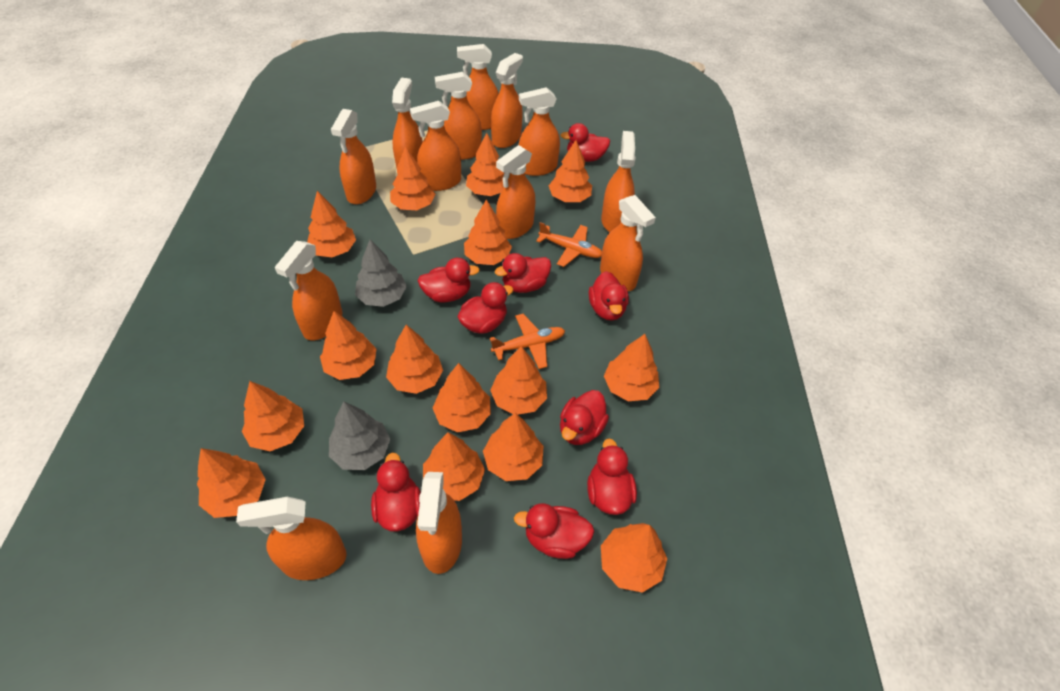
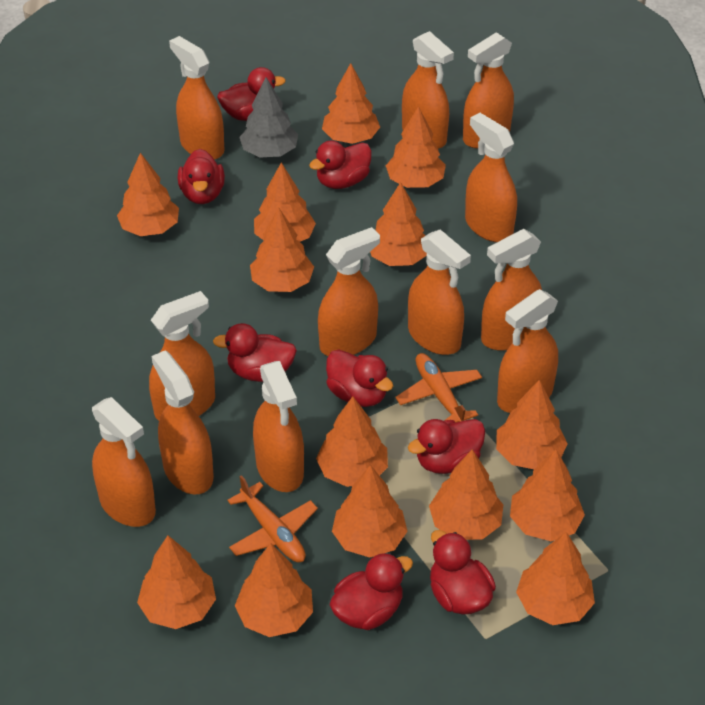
grey tree: 2 -> 1
orange spray bottle: 13 -> 12
orange tree: 15 -> 14
red duck: 9 -> 8

